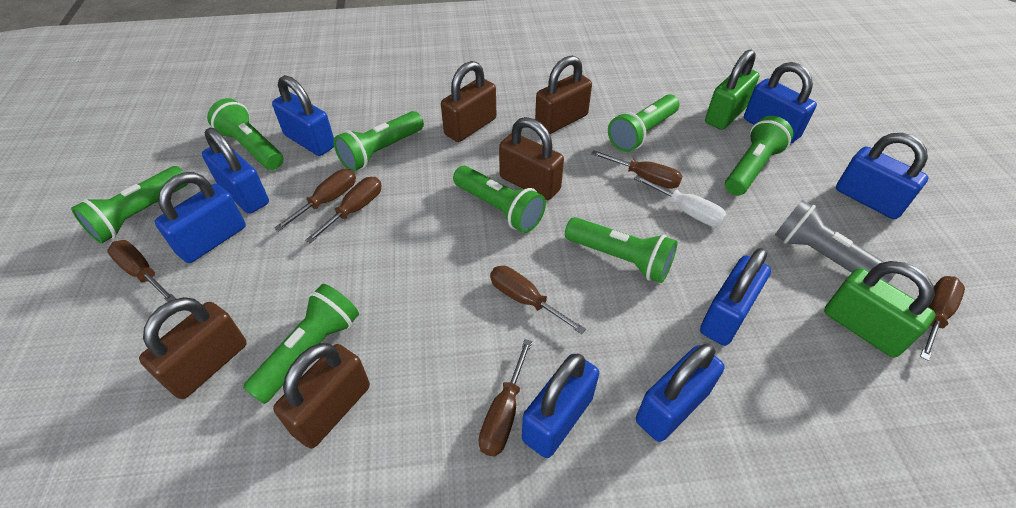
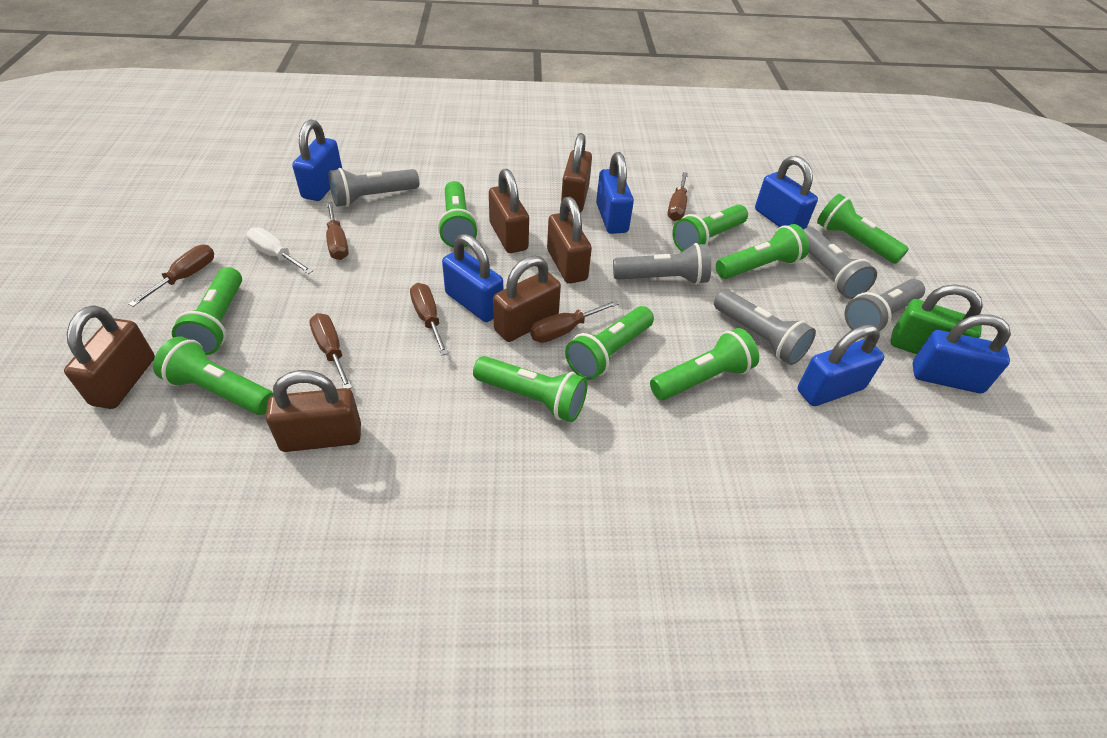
blue padlock: 8 -> 6
brown padlock: 5 -> 6
brown screwdriver: 7 -> 6
green flashlight: 8 -> 9
green padlock: 2 -> 1
grey flashlight: 1 -> 5

